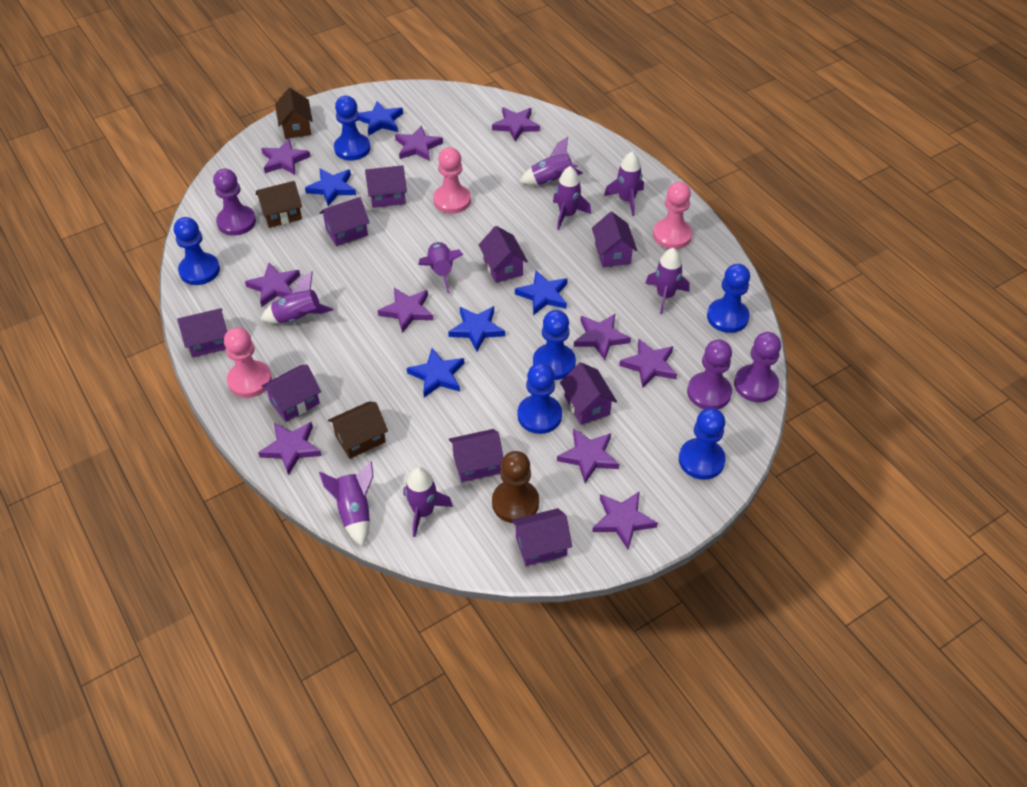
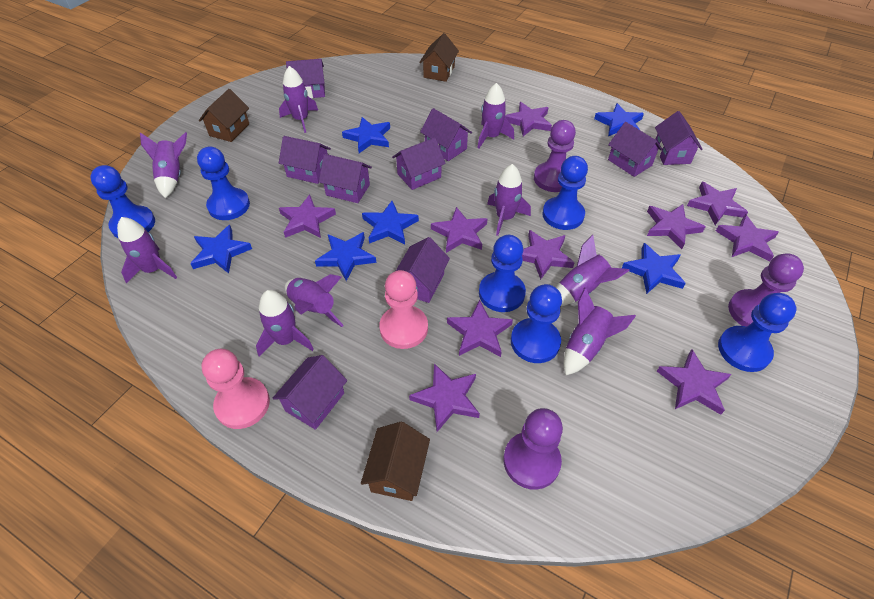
blue star: 5 -> 6
brown pawn: 1 -> 0
pink pawn: 3 -> 2
purple rocket: 8 -> 9

